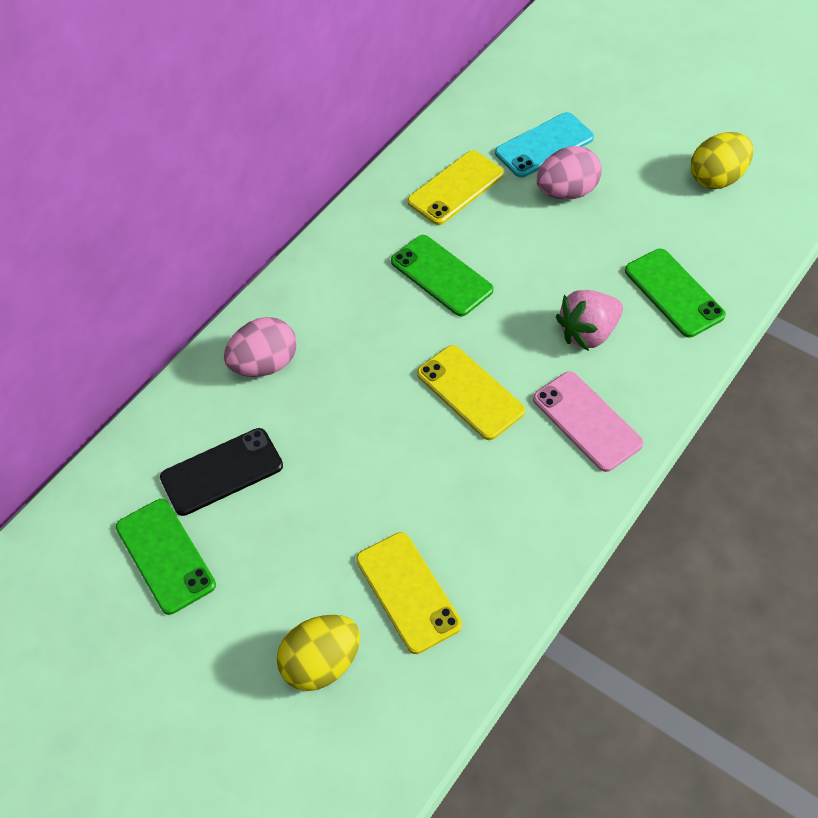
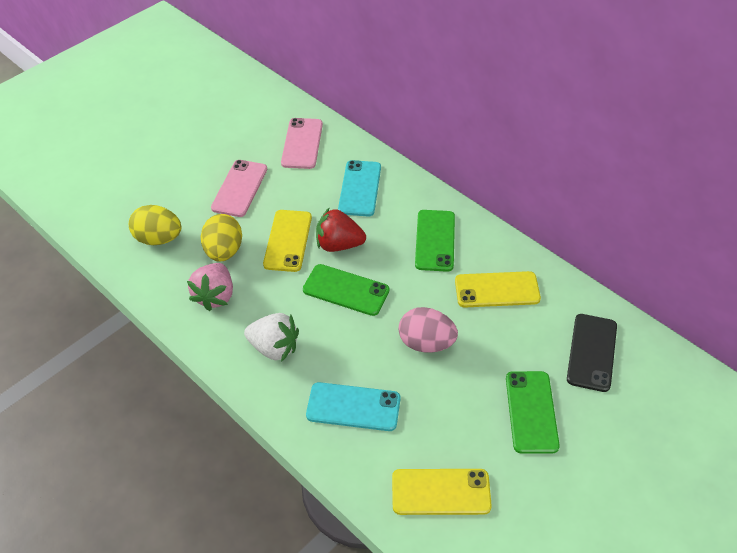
pink egg: 2 -> 1
pink phone: 1 -> 2
red strawberry: 0 -> 1
turquoise phone: 1 -> 2
white strawberry: 0 -> 1

